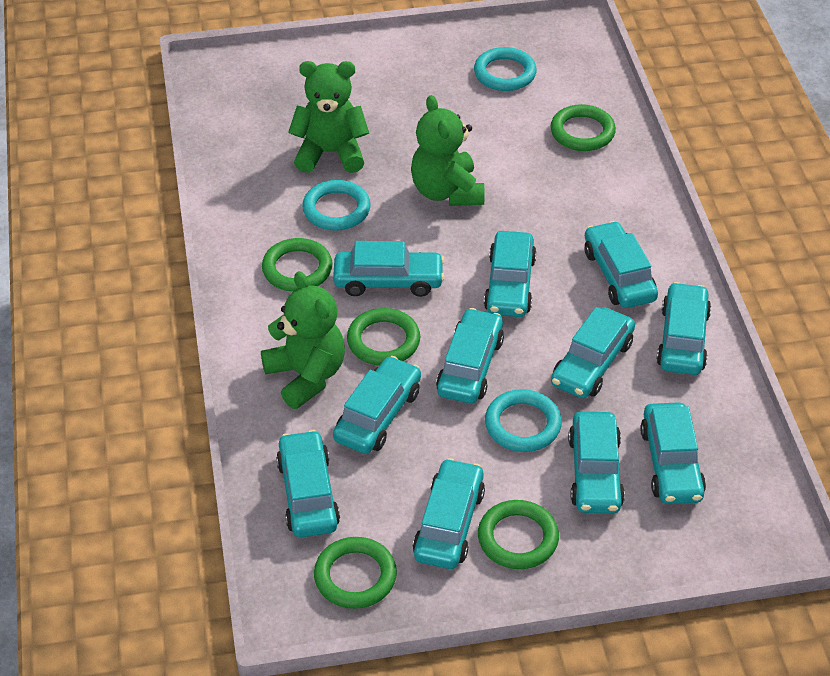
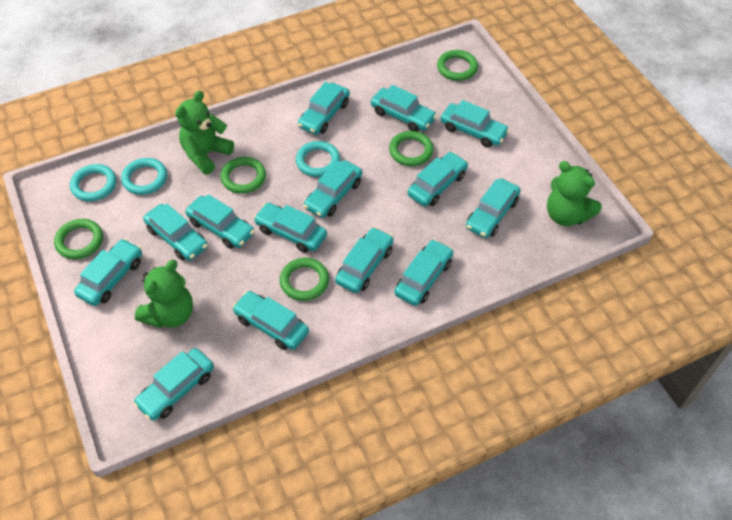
turquoise car: 11 -> 14

